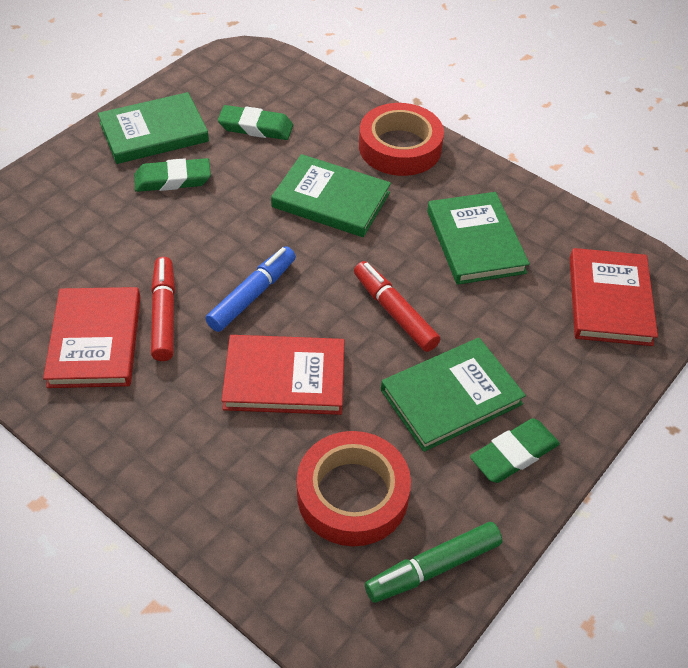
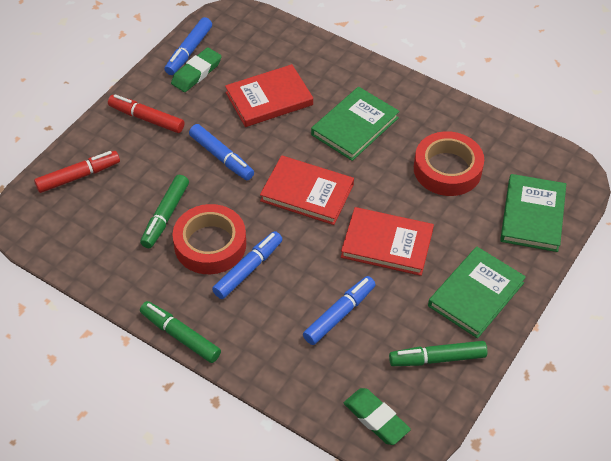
blue marker: 1 -> 4
green book: 4 -> 3
green eraser: 3 -> 2
green marker: 1 -> 3

